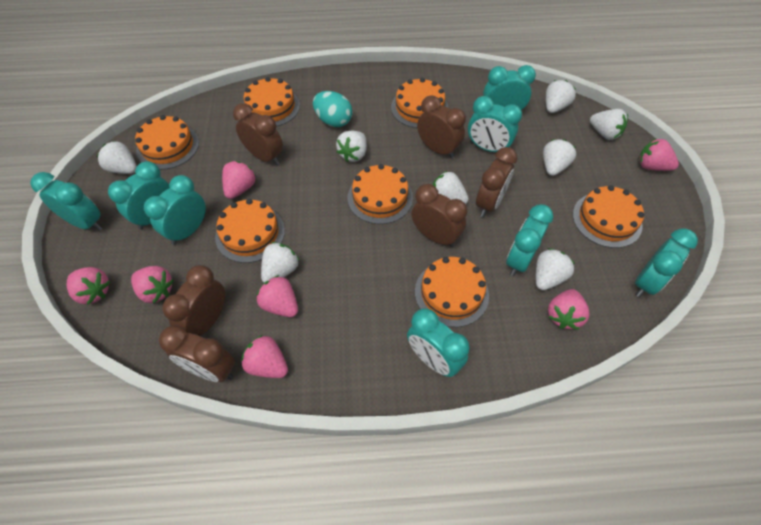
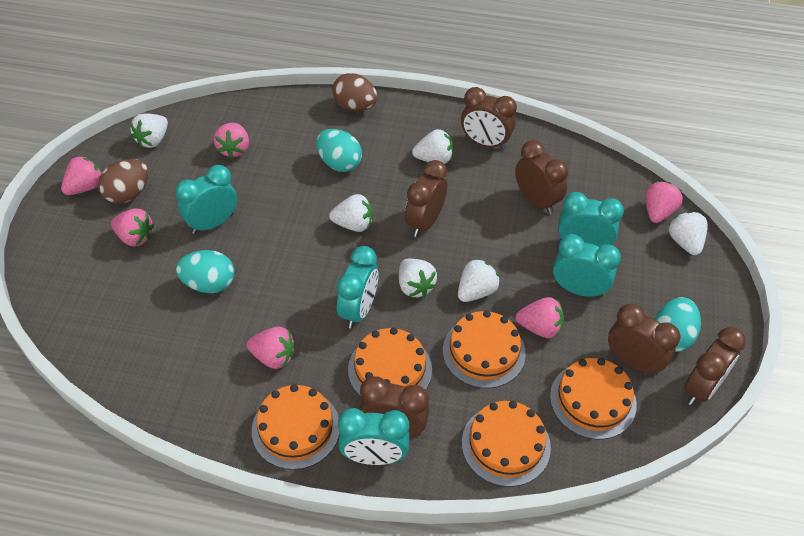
brown egg: 0 -> 2
orange cake: 7 -> 5
pink strawberry: 7 -> 6
turquoise clock: 8 -> 5
turquoise egg: 1 -> 3
white strawberry: 8 -> 6

